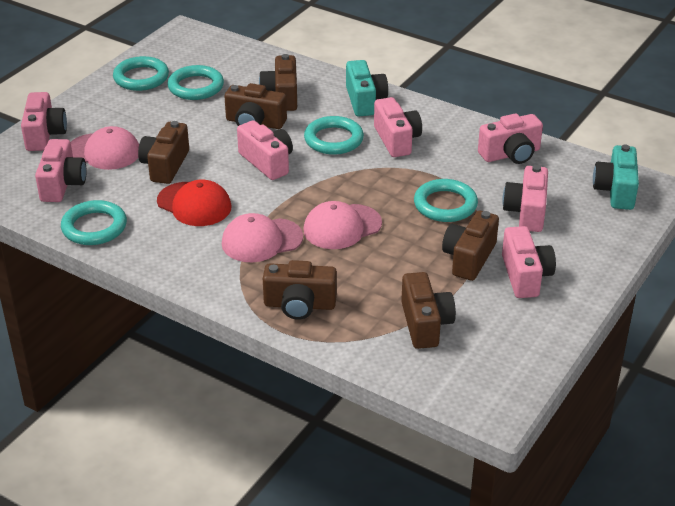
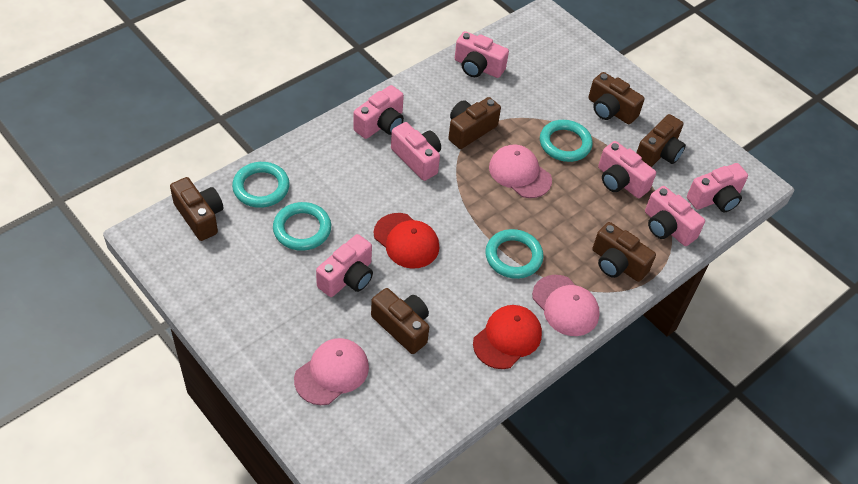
red cap: 1 -> 2
turquoise camera: 2 -> 0
turquoise ring: 5 -> 4

